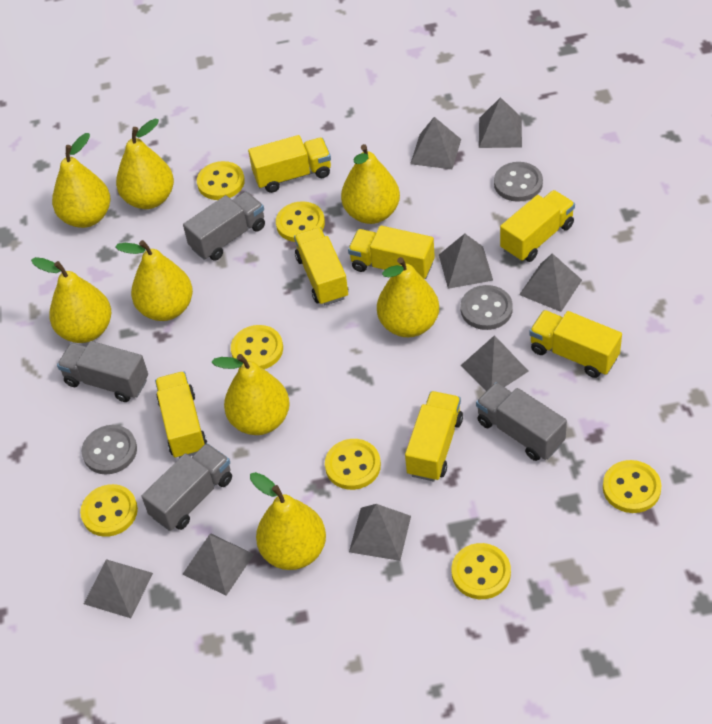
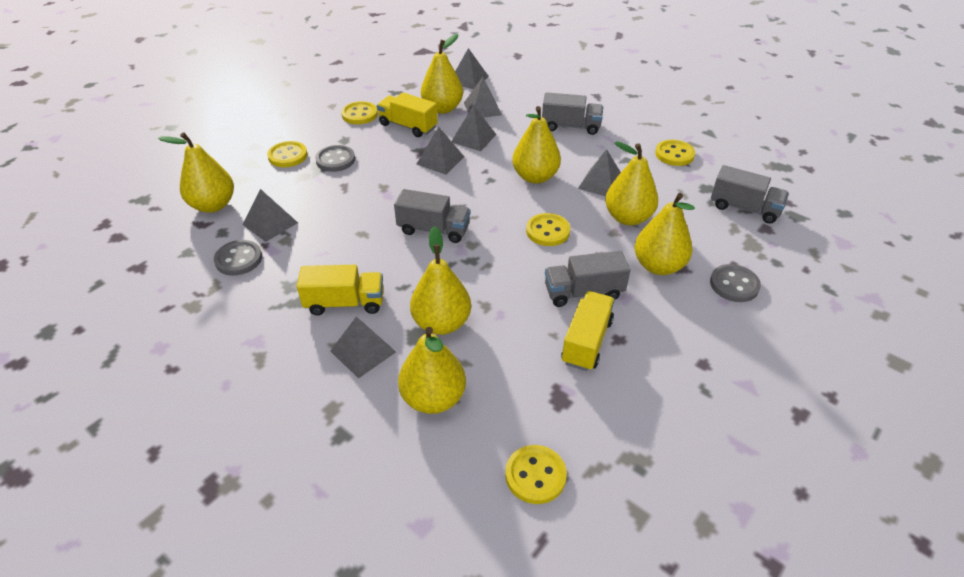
grey pyramid: 8 -> 7
yellow button: 7 -> 5
yellow pear: 8 -> 7
yellow truck: 7 -> 3

